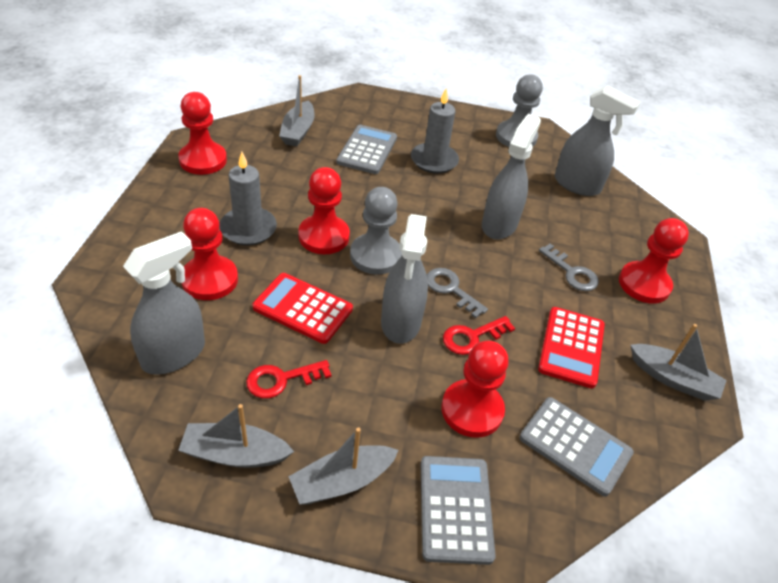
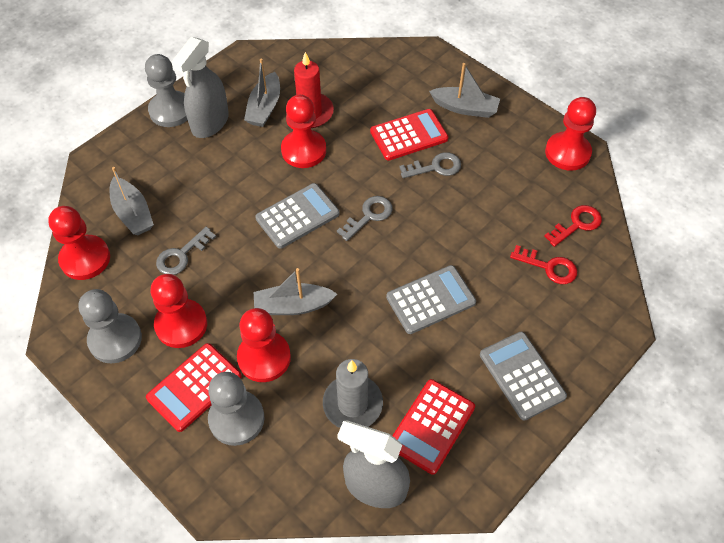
grey candle: 2 -> 1
grey key: 2 -> 3
grey pawn: 2 -> 3
grey spray bottle: 4 -> 2
red calculator: 2 -> 3
red candle: 0 -> 1

